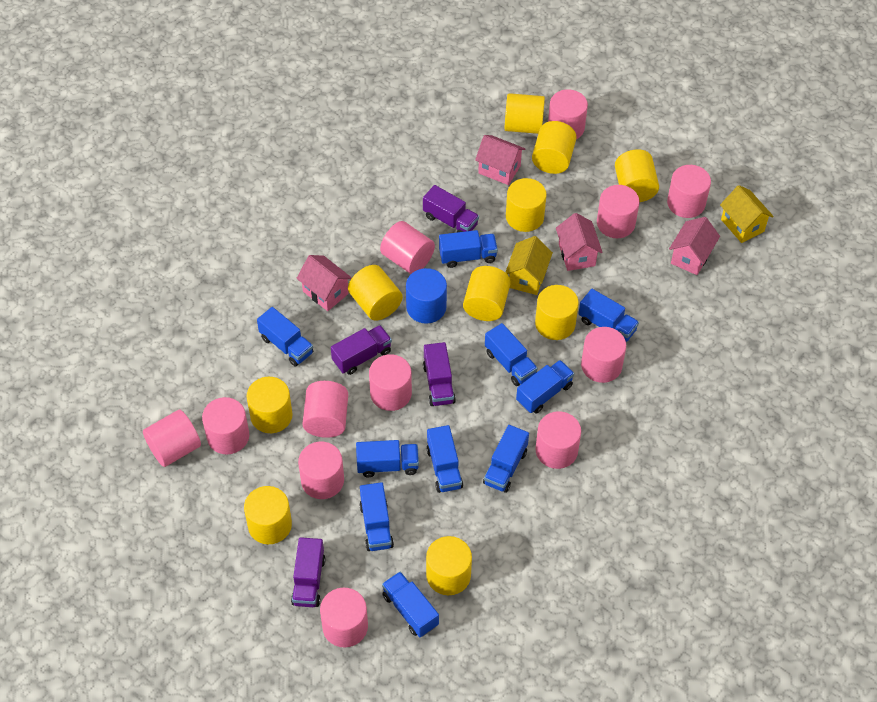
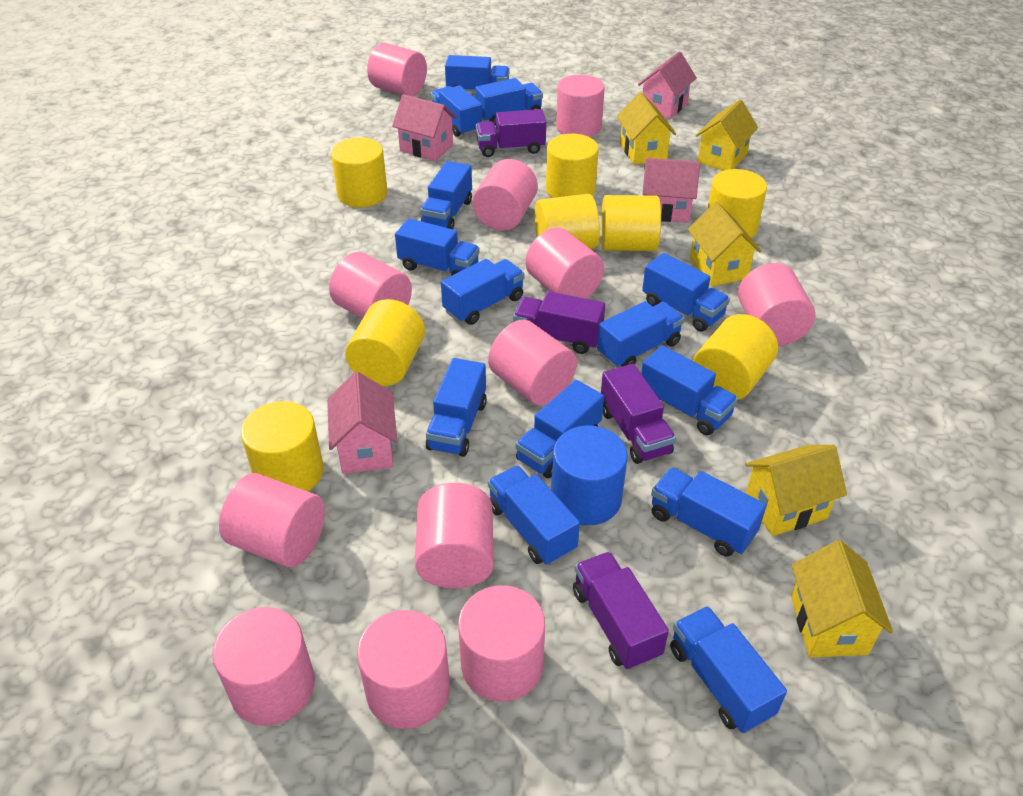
blue truck: 10 -> 14
yellow cylinder: 10 -> 8
yellow house: 2 -> 5

